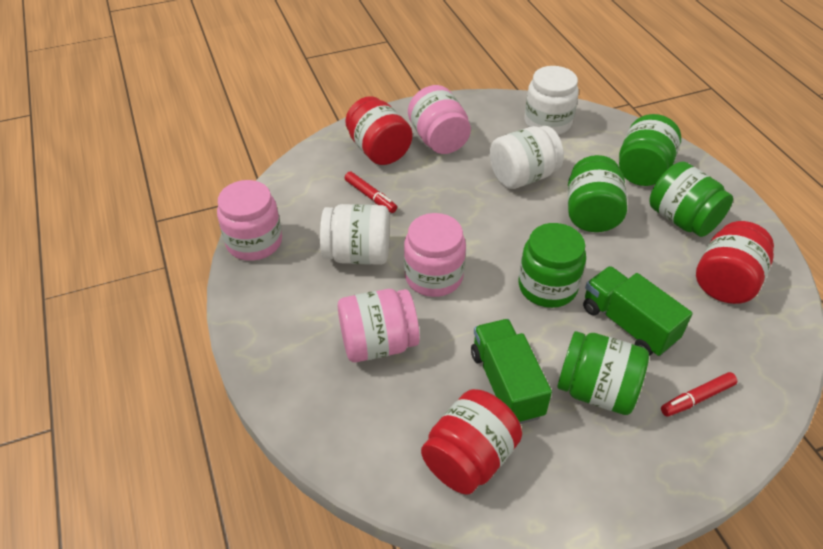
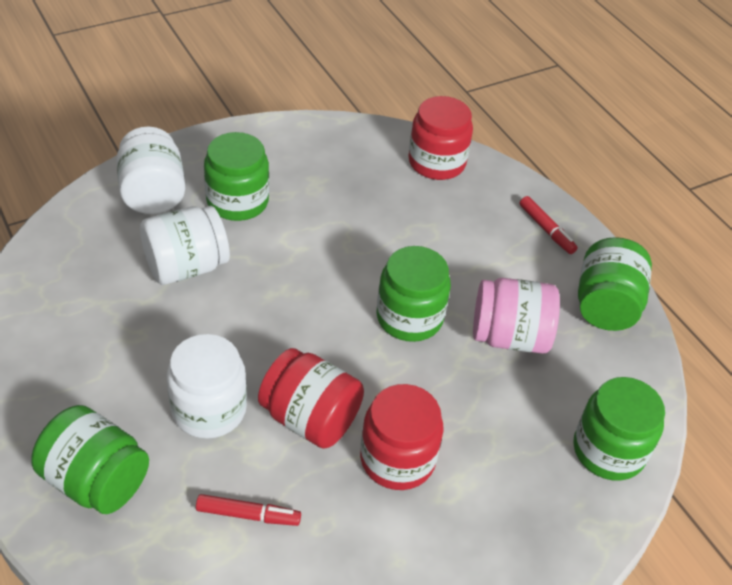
green truck: 2 -> 0
pink jar: 4 -> 1

